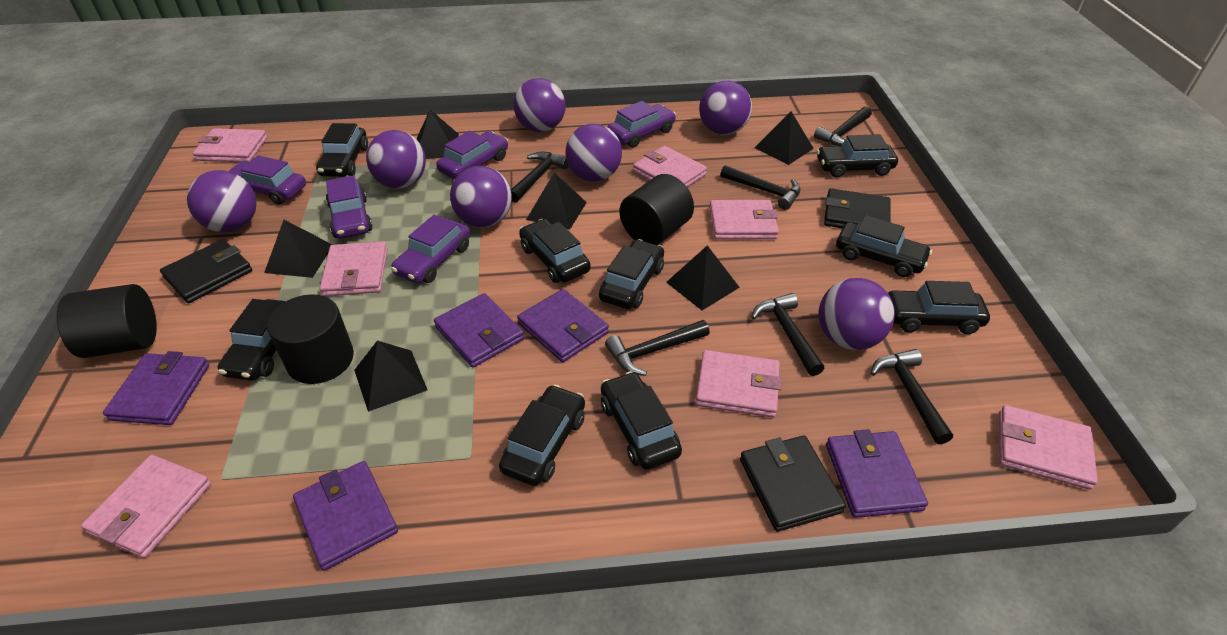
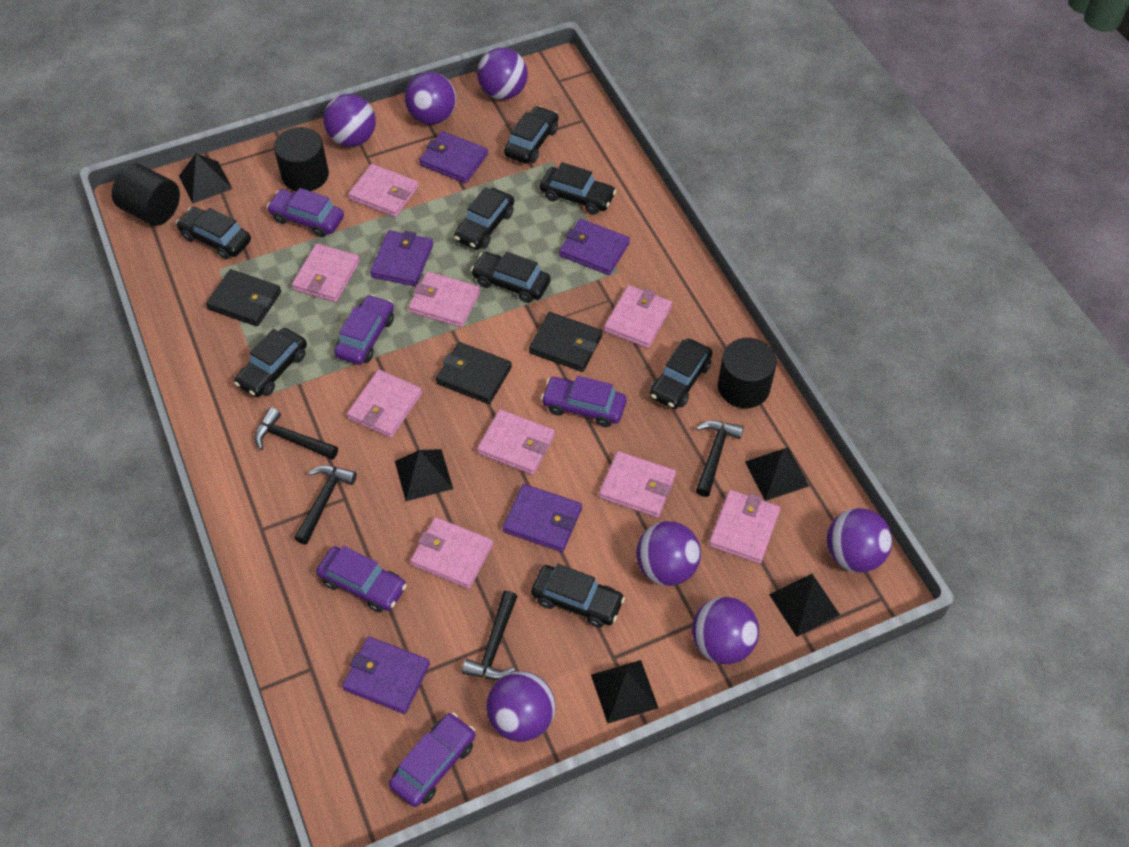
black car: 9 -> 8
black hammer: 6 -> 4
black pyramid: 6 -> 5
pink wallet: 7 -> 9

